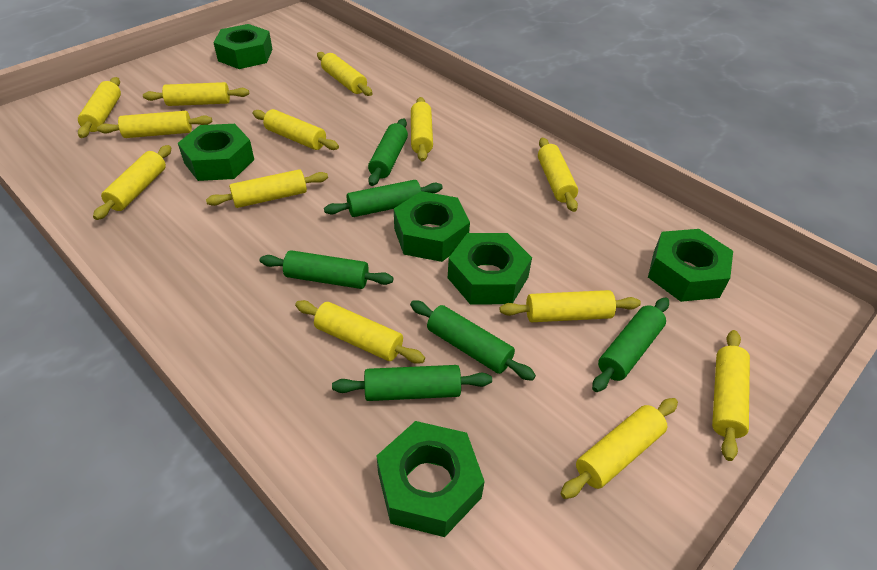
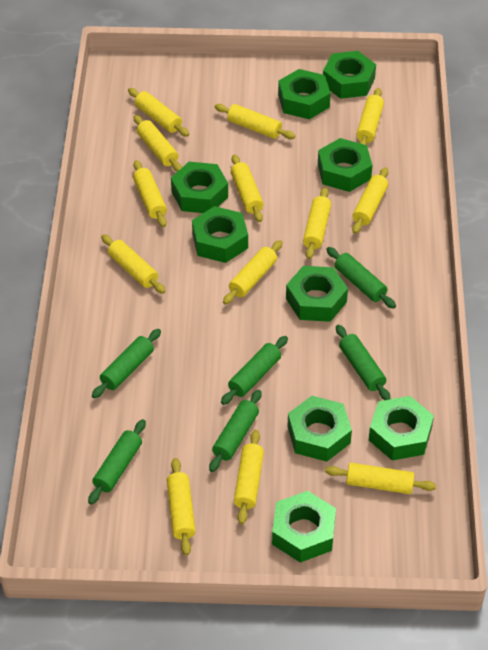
green nut: 6 -> 9

